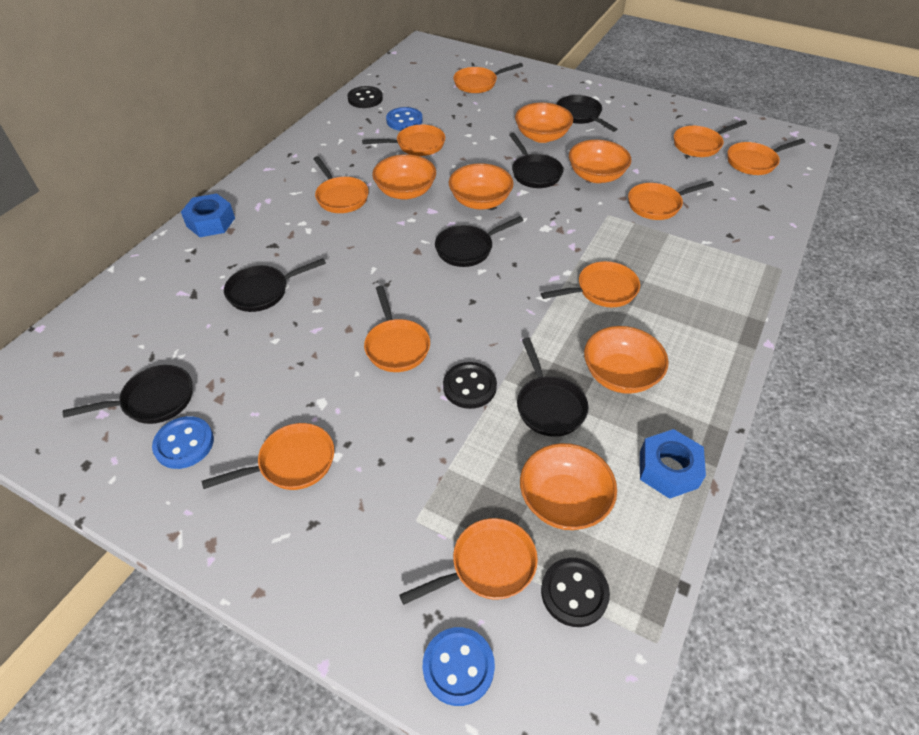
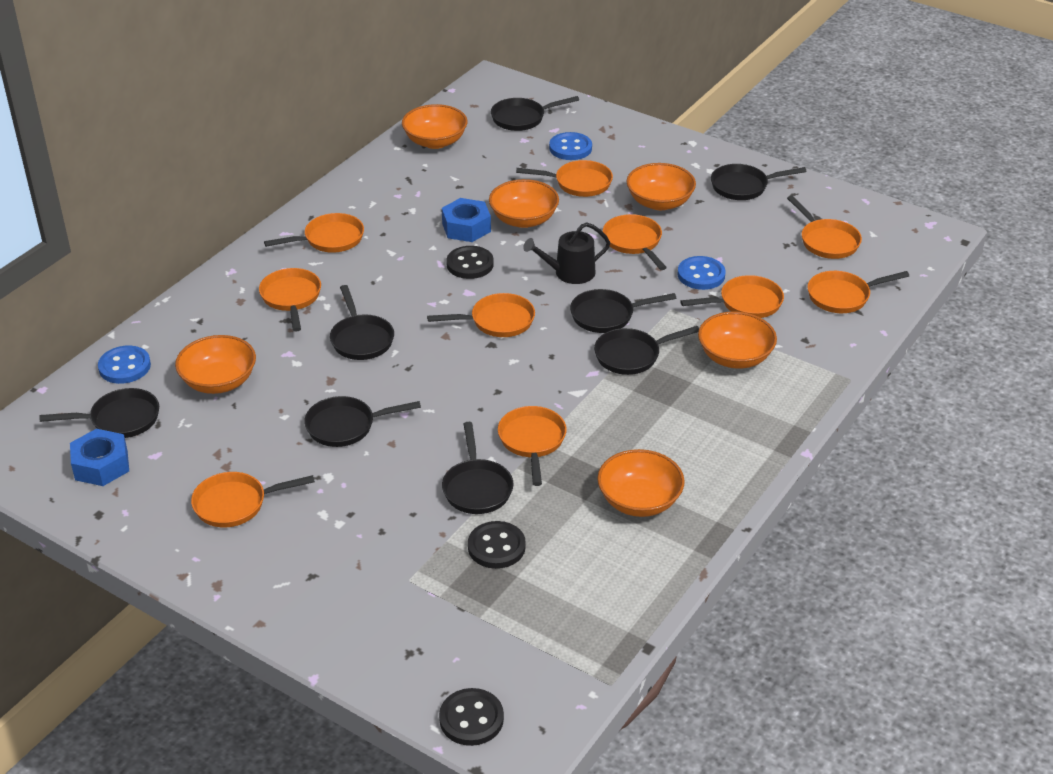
black pan: 6 -> 8
black watering can: 0 -> 1

